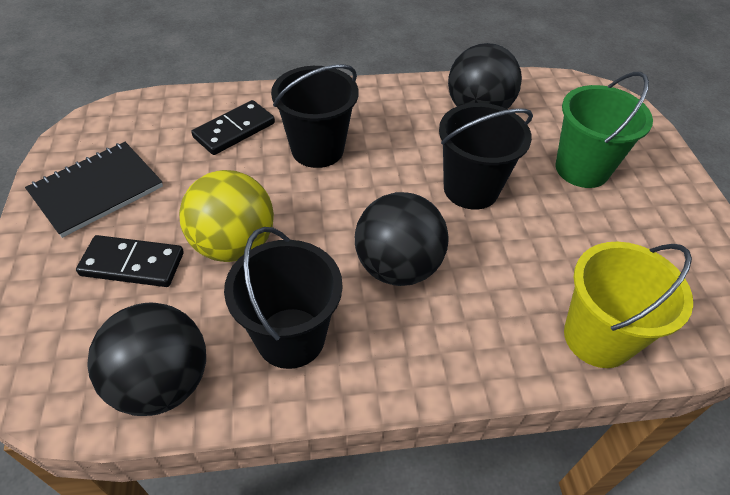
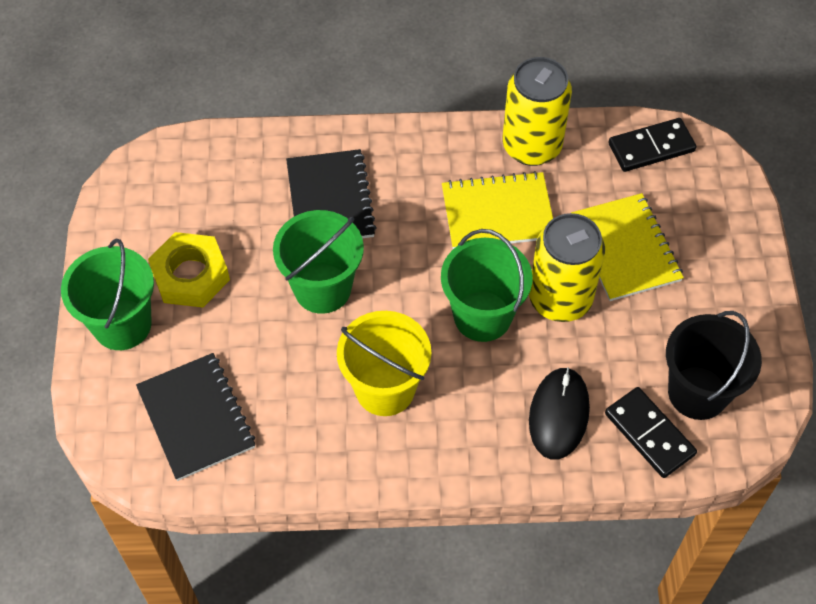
black ball: 3 -> 0
black bucket: 3 -> 1
black mouse: 0 -> 1
black notebook: 1 -> 2
green bucket: 1 -> 3
yellow ball: 1 -> 0
yellow can: 0 -> 2
yellow notebook: 0 -> 2
yellow nut: 0 -> 1

